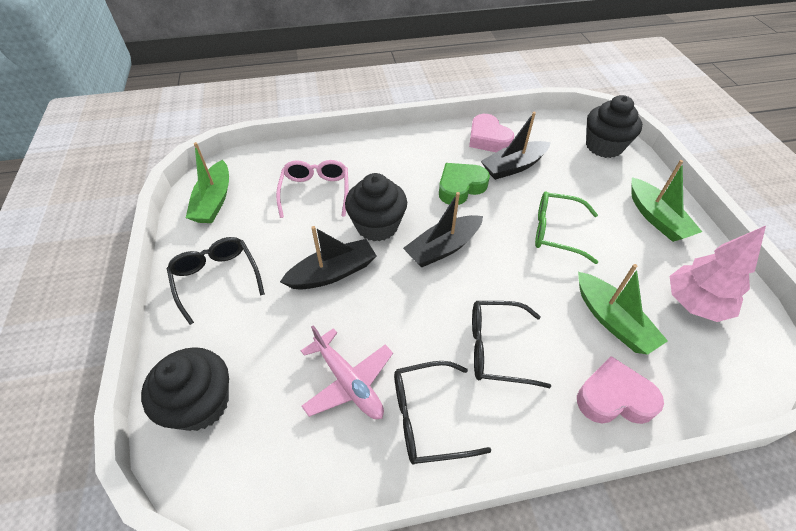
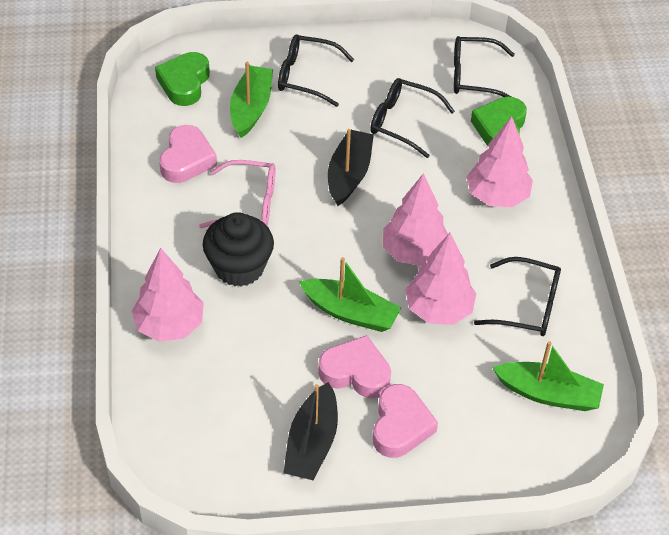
black boat: 3 -> 2
black cupcake: 3 -> 1
black glasses: 3 -> 4
green glasses: 1 -> 0
green heart: 1 -> 2
pink heart: 2 -> 3
pink plane: 1 -> 0
pink tree: 1 -> 4

